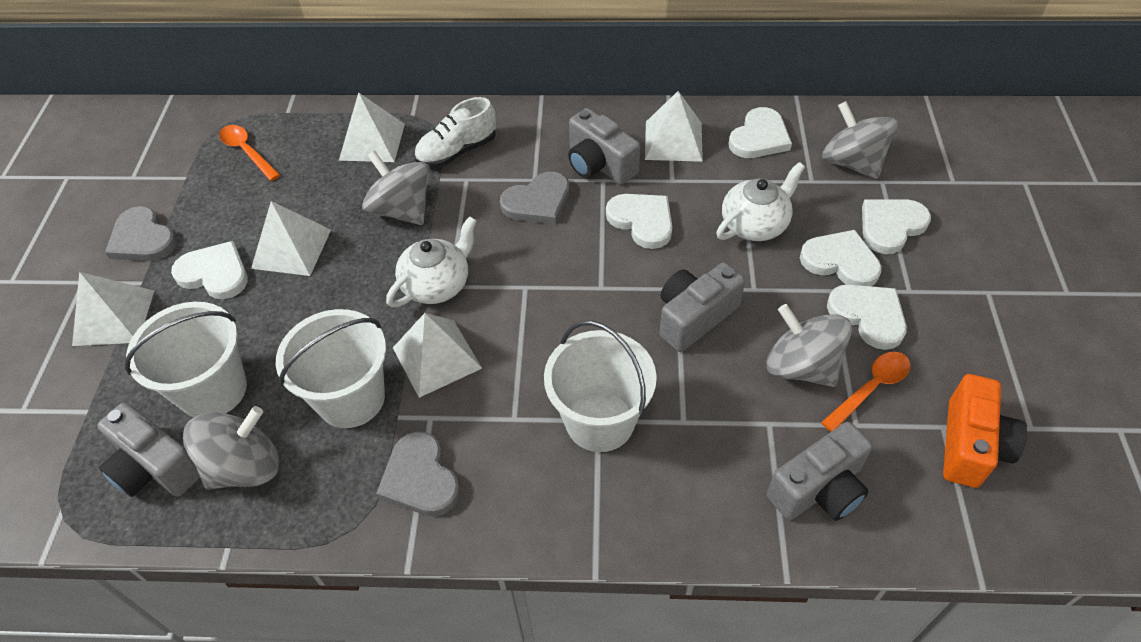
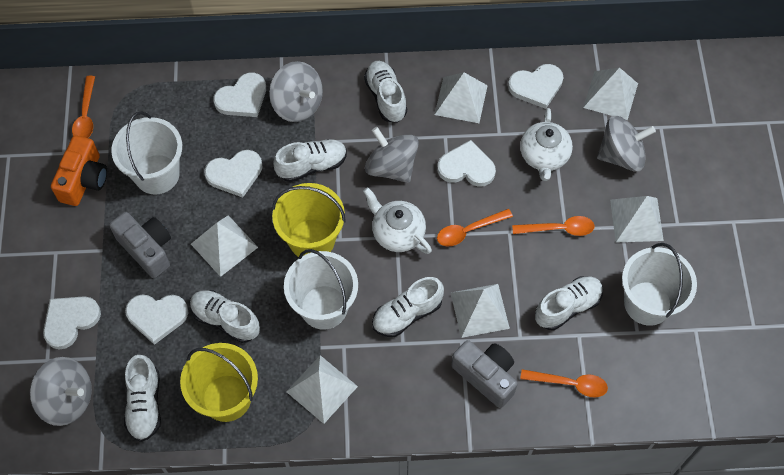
grey camera: 4 -> 2
grey heart: 3 -> 0
orange spoon: 2 -> 4
white pyramid: 5 -> 6
white shoe: 1 -> 6
yellow bucket: 0 -> 2

